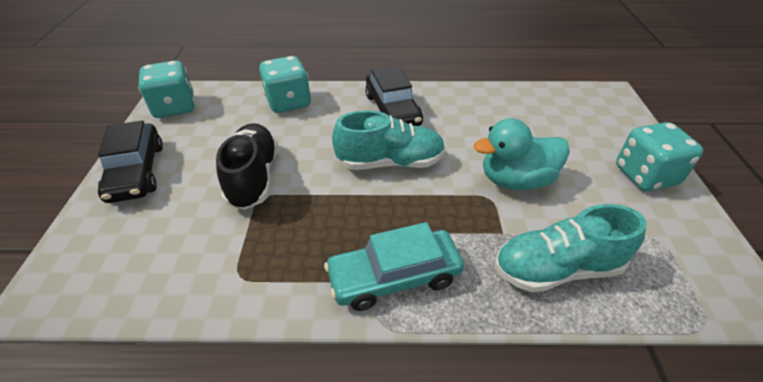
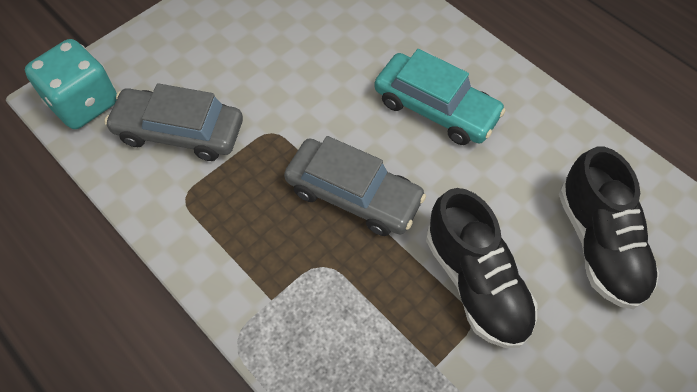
black car: 2 -> 0
black shoe: 1 -> 2
grey car: 0 -> 2
turquoise dice: 3 -> 1
turquoise duck: 1 -> 0
turquoise shoe: 2 -> 0

